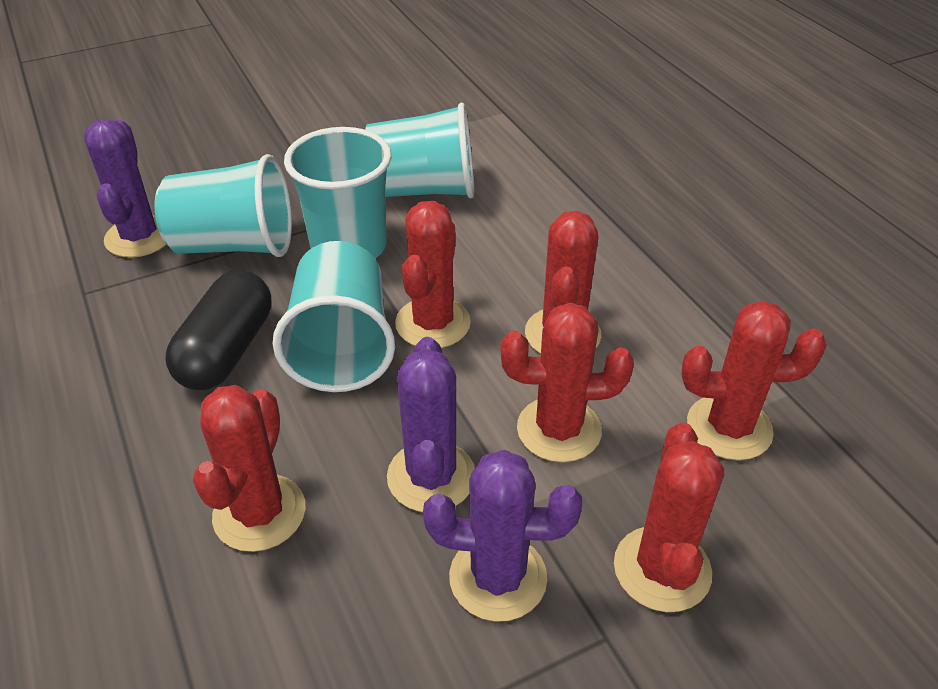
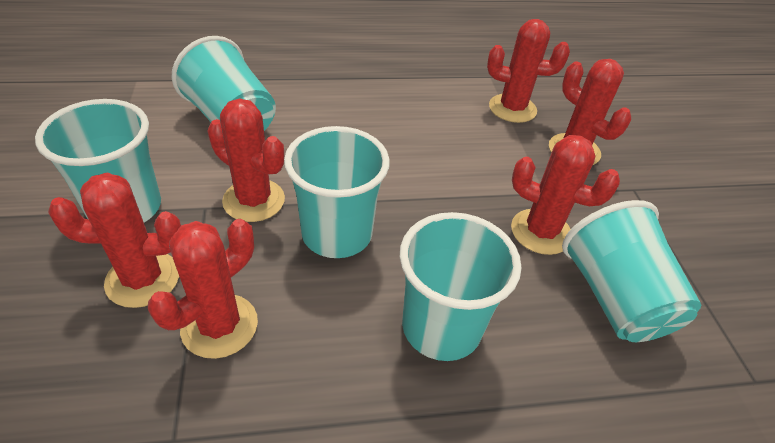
black capsule: 1 -> 0
purple cactus: 3 -> 0
turquoise cup: 4 -> 5

